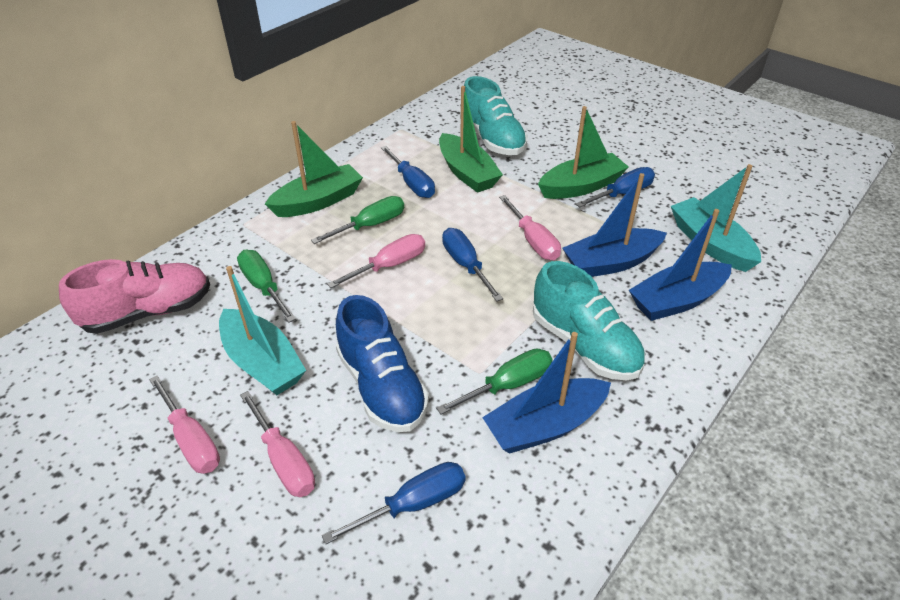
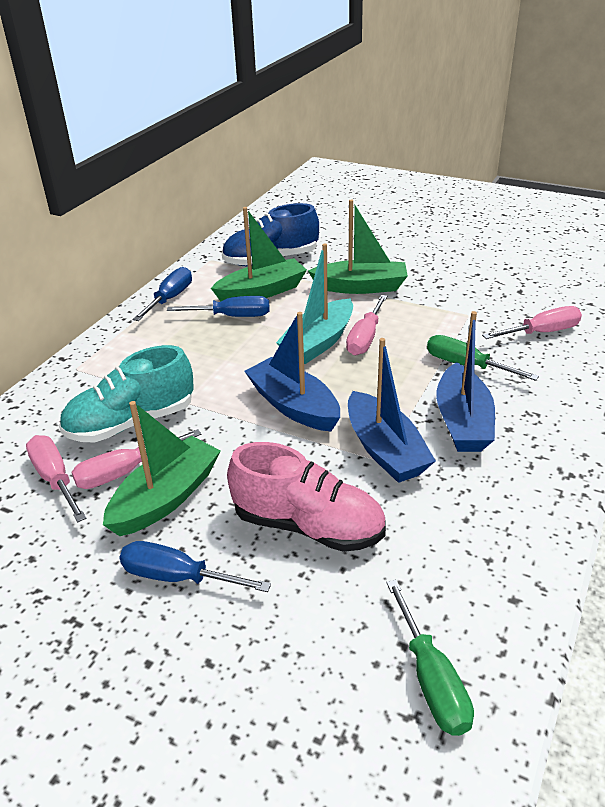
blue screwdriver: 4 -> 3
green screwdriver: 3 -> 2
turquoise boat: 2 -> 1
turquoise shoe: 2 -> 1

